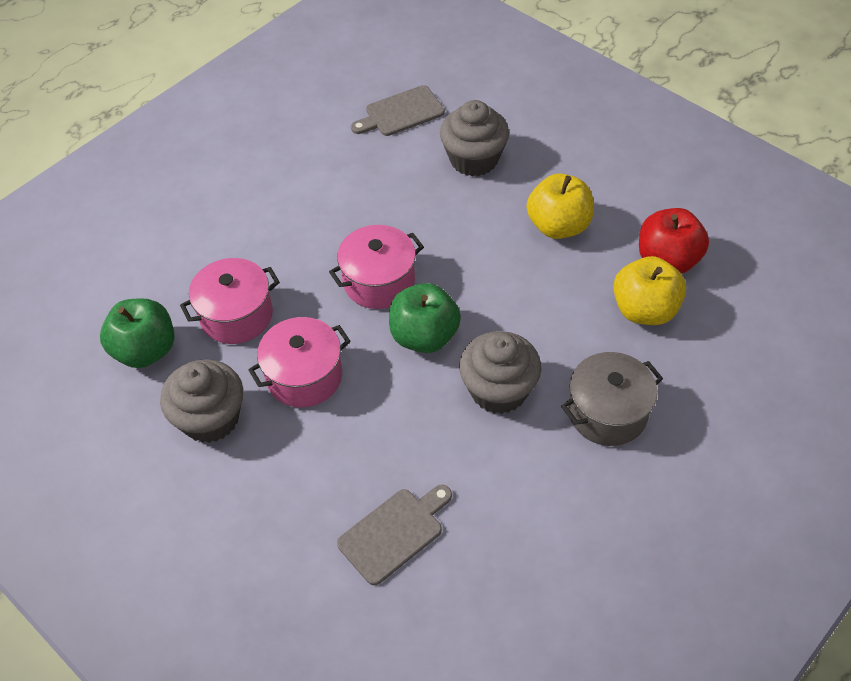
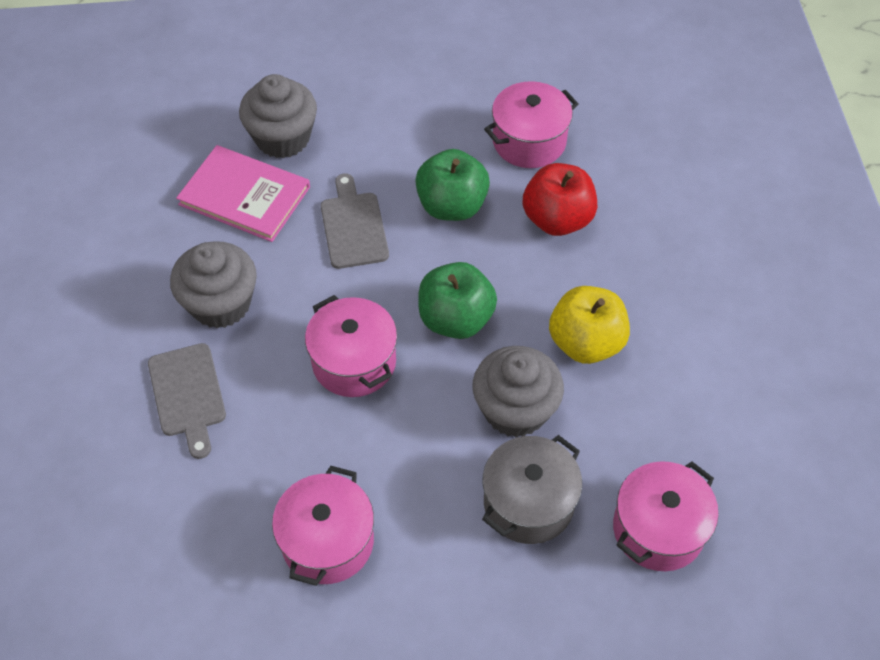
pink book: 0 -> 1
pink pot: 3 -> 4
yellow apple: 2 -> 1

